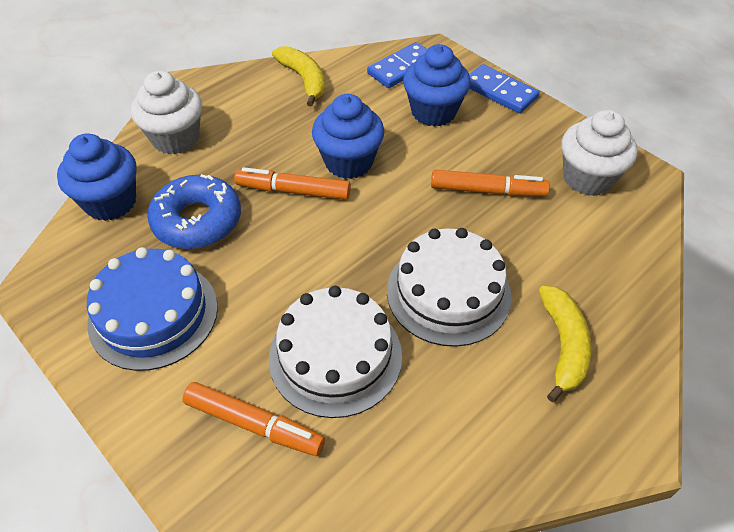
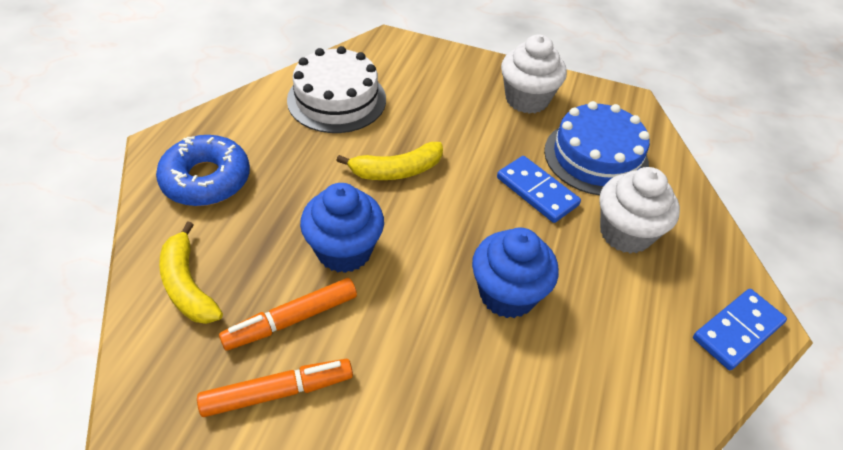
blue cupcake: 3 -> 2
orange marker: 3 -> 2
white cake: 2 -> 1

